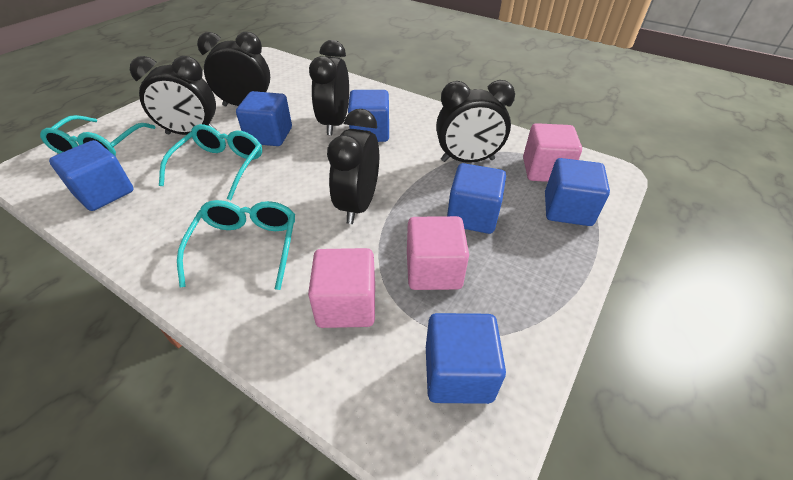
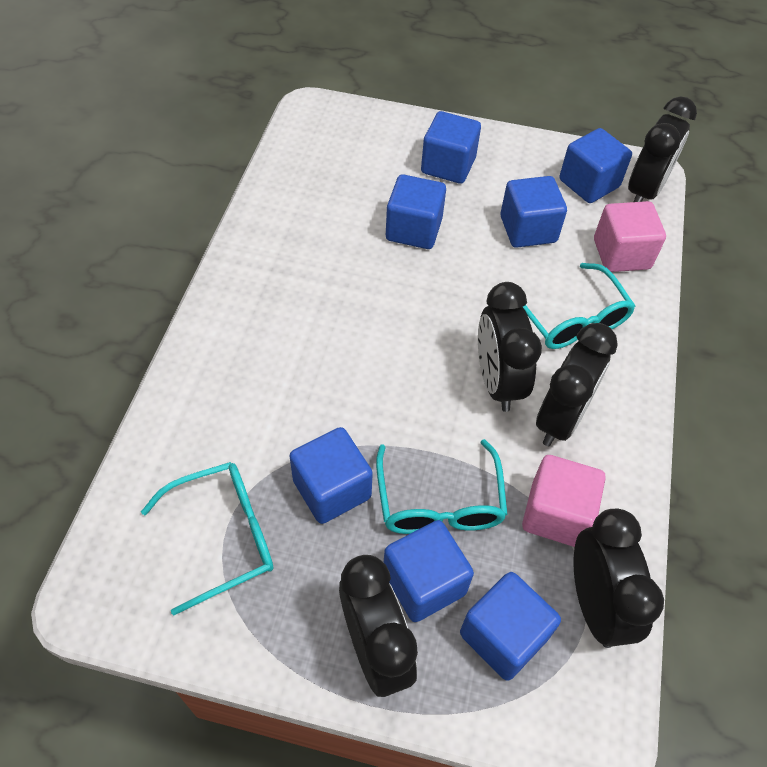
blue cube: 6 -> 7
pink cube: 3 -> 2

